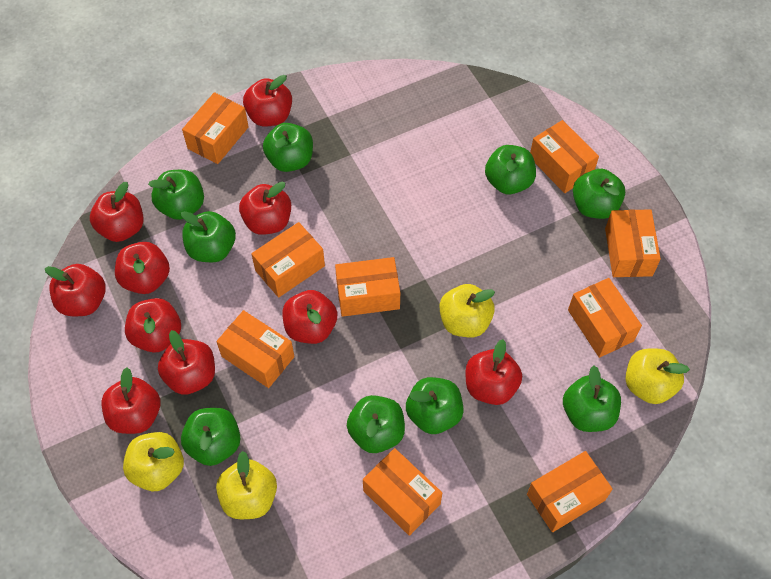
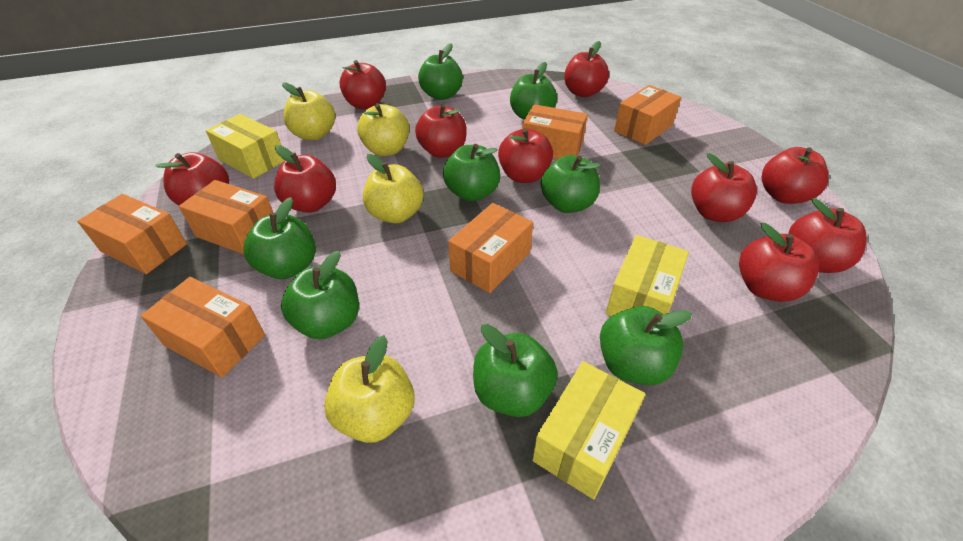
green apple: 9 -> 8
orange box: 9 -> 6
yellow box: 0 -> 3

